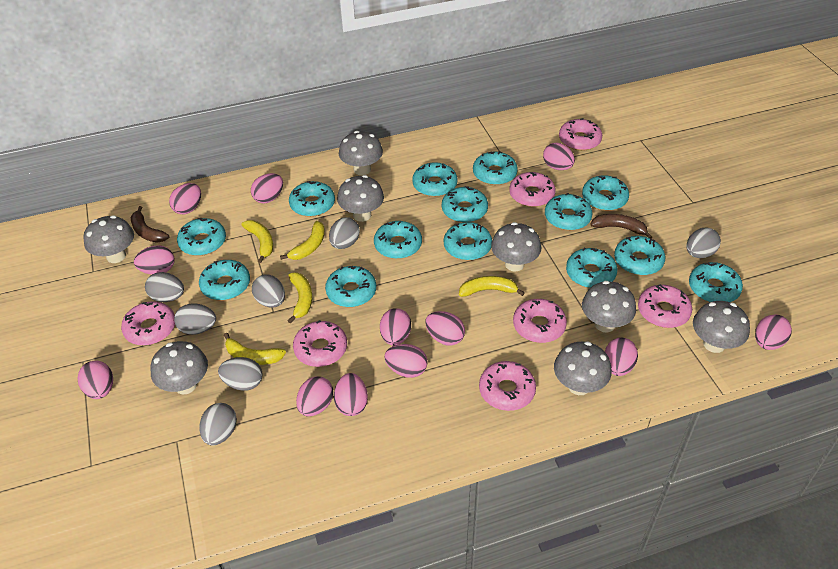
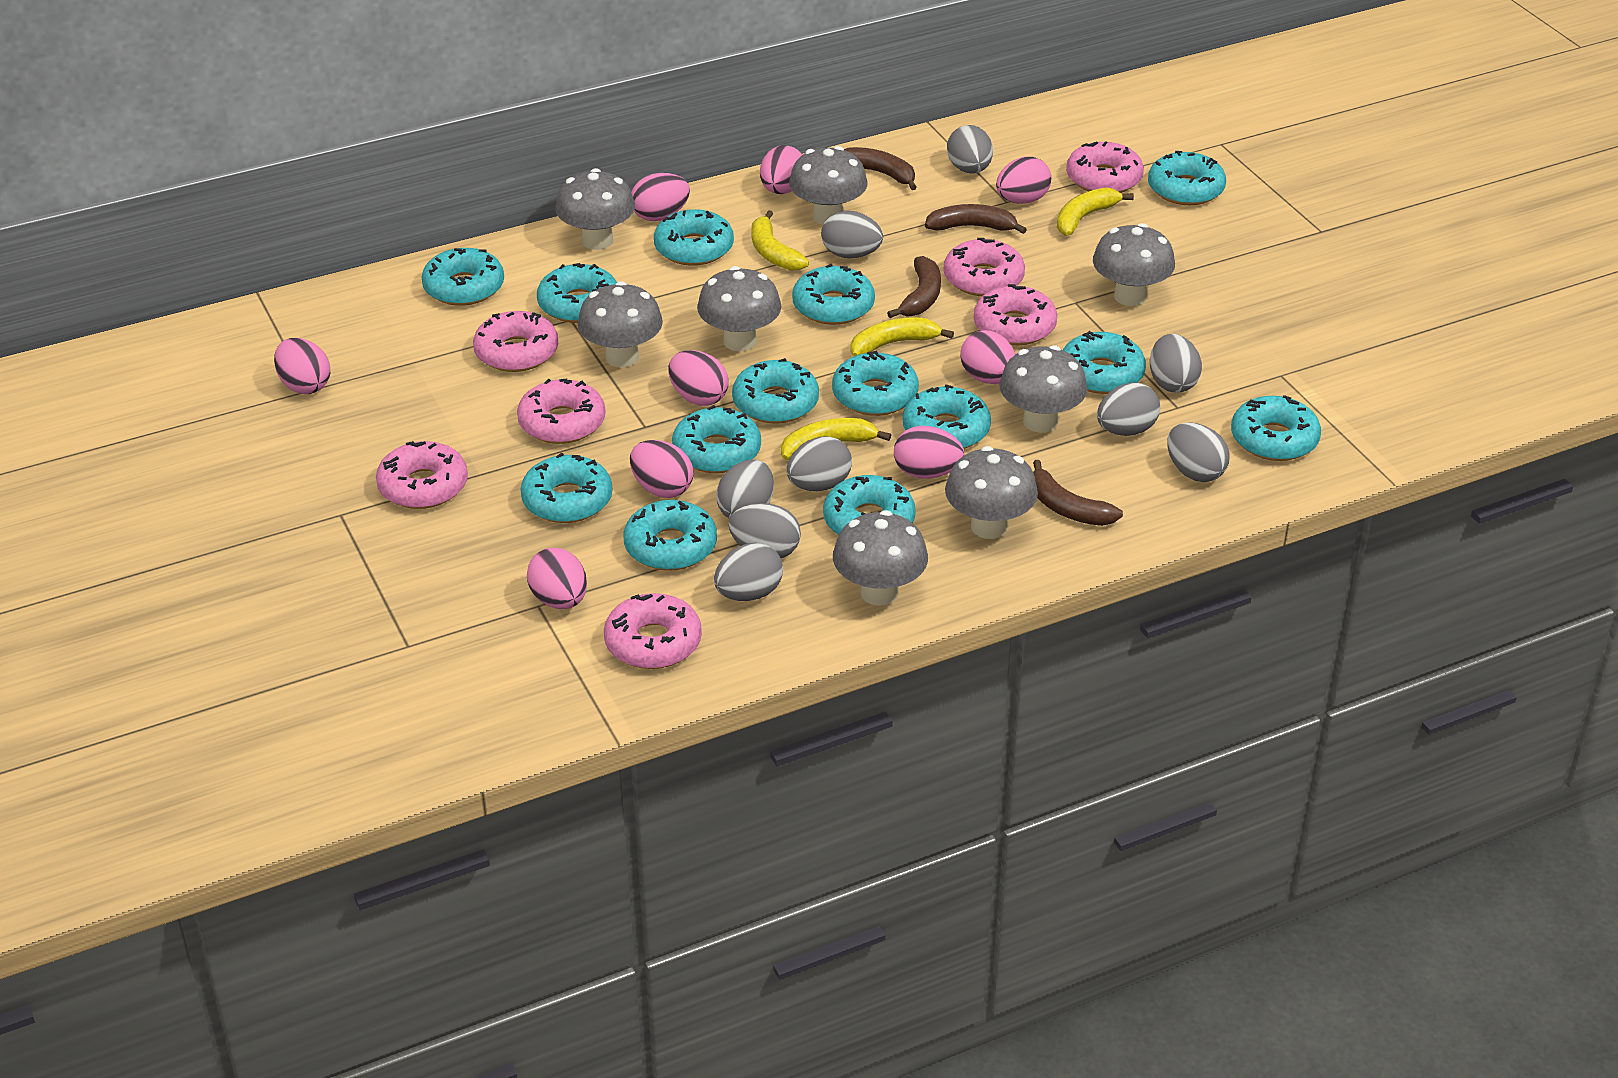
brown banana: 2 -> 4
grey egg: 7 -> 9
pink egg: 12 -> 9
yellow banana: 5 -> 4

